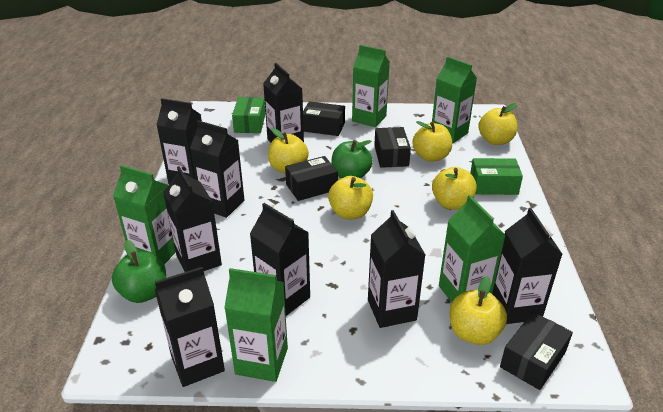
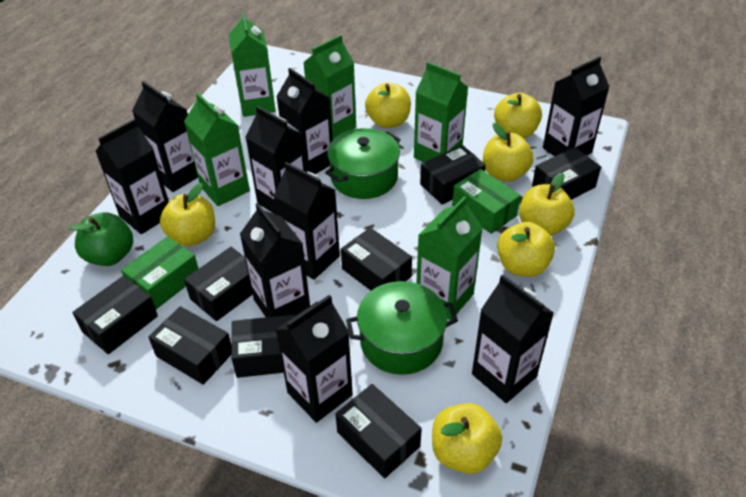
black box: 4 -> 8
black carton: 8 -> 9
green apple: 2 -> 1
green pot: 0 -> 2
yellow apple: 6 -> 7

